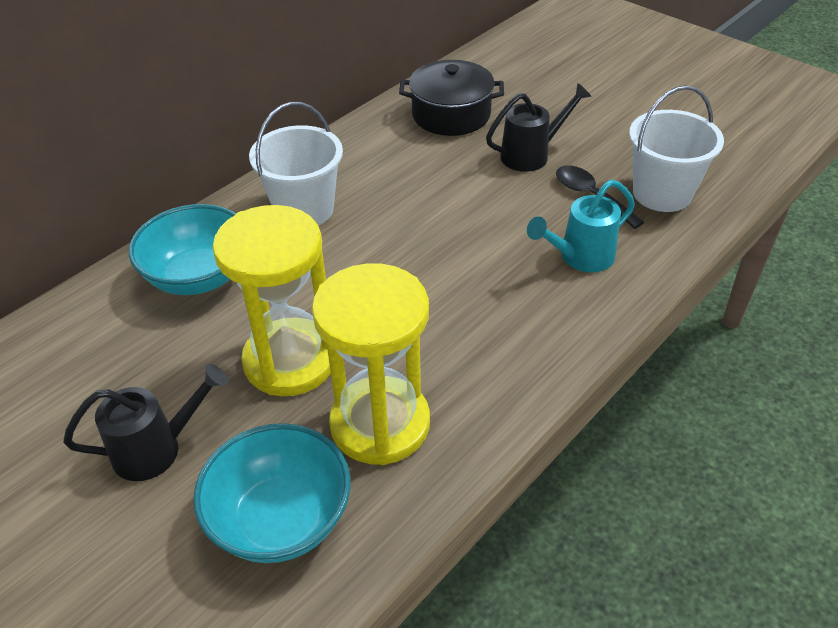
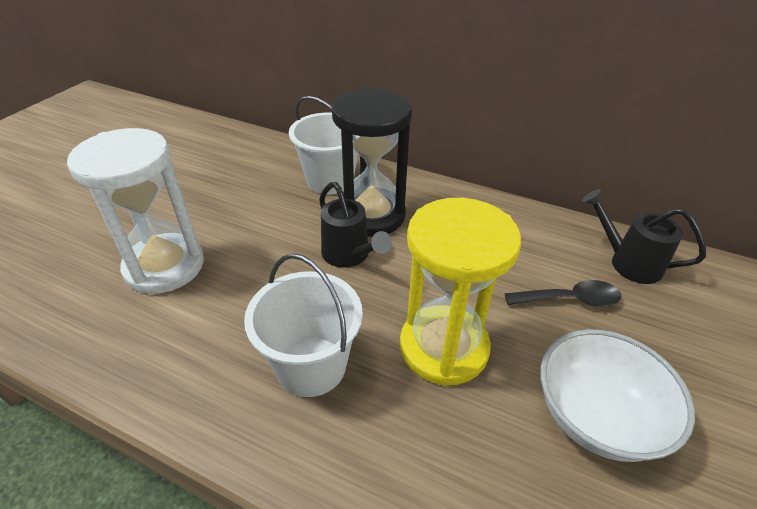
black hourglass: 0 -> 1
black pot: 1 -> 0
turquoise bowl: 2 -> 0
turquoise watering can: 1 -> 0
white bowl: 0 -> 1
white hourglass: 0 -> 1
yellow hourglass: 2 -> 1

